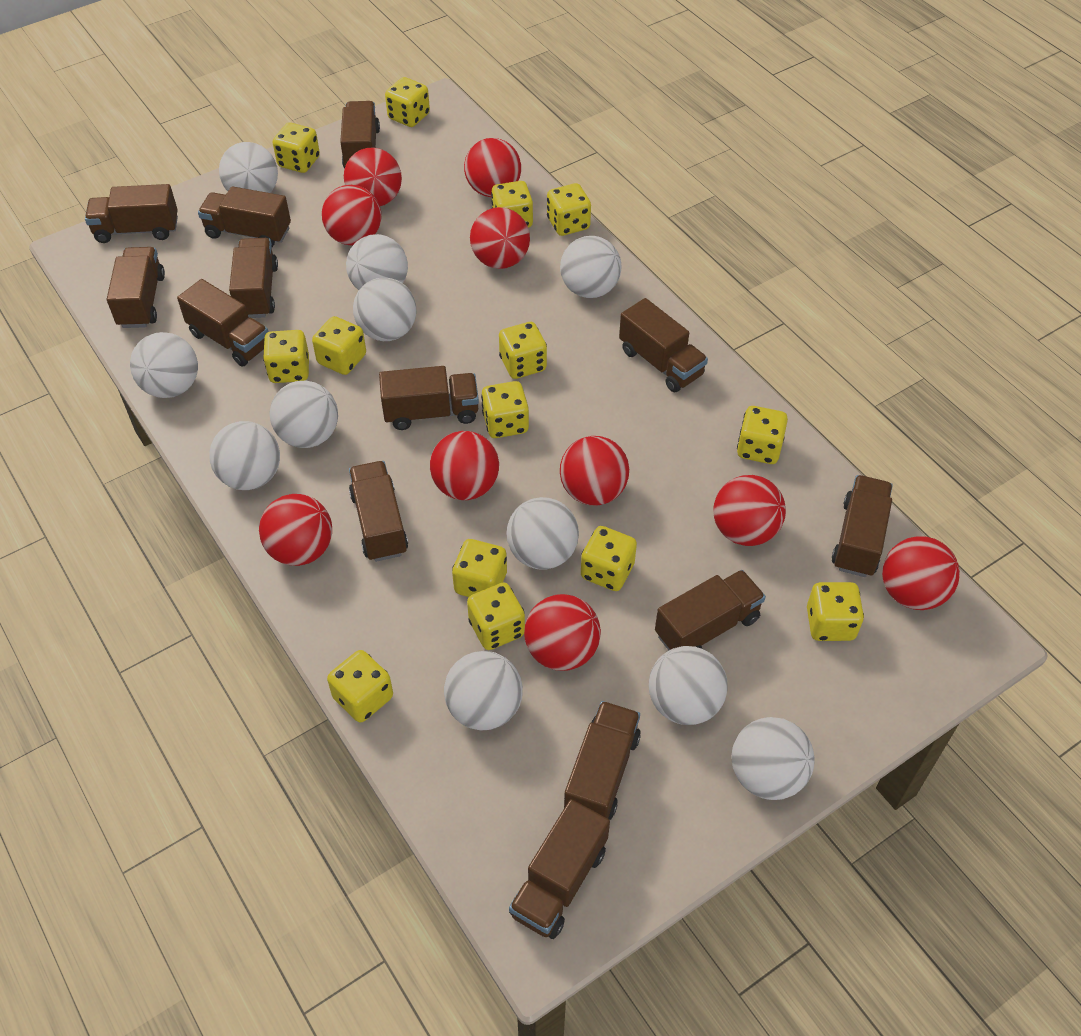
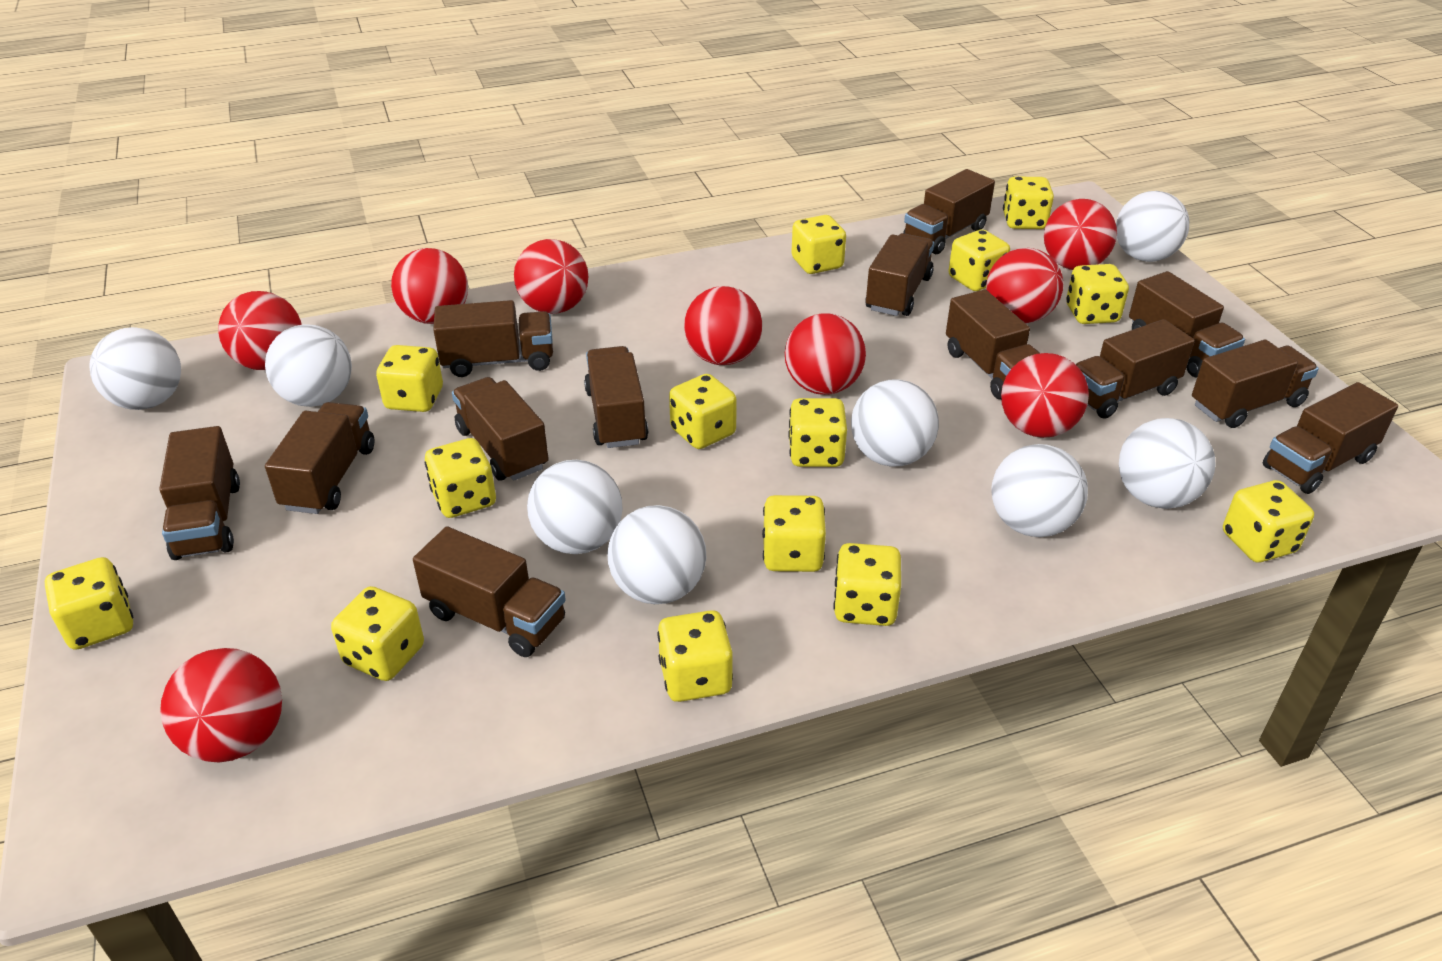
red ball: 10 -> 9
white ball: 11 -> 8

